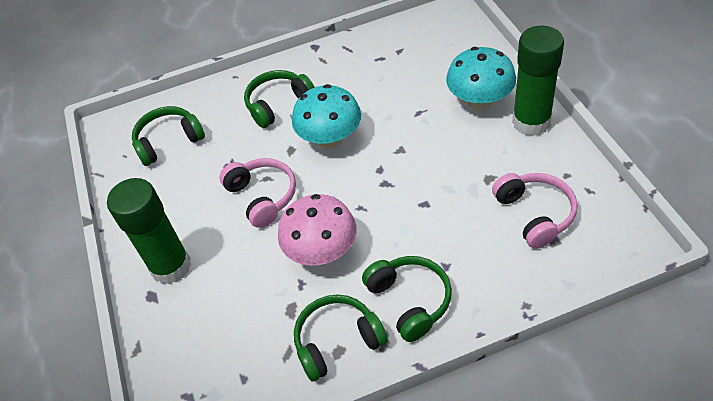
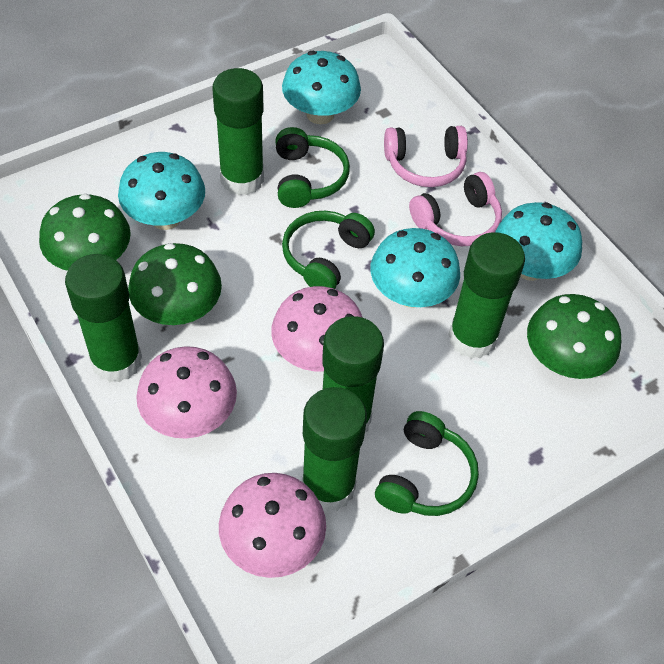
green glue stick: 2 -> 5
green headphones: 4 -> 3
green mushroom: 0 -> 3
pink mushroom: 1 -> 3
turquoise mushroom: 2 -> 4

